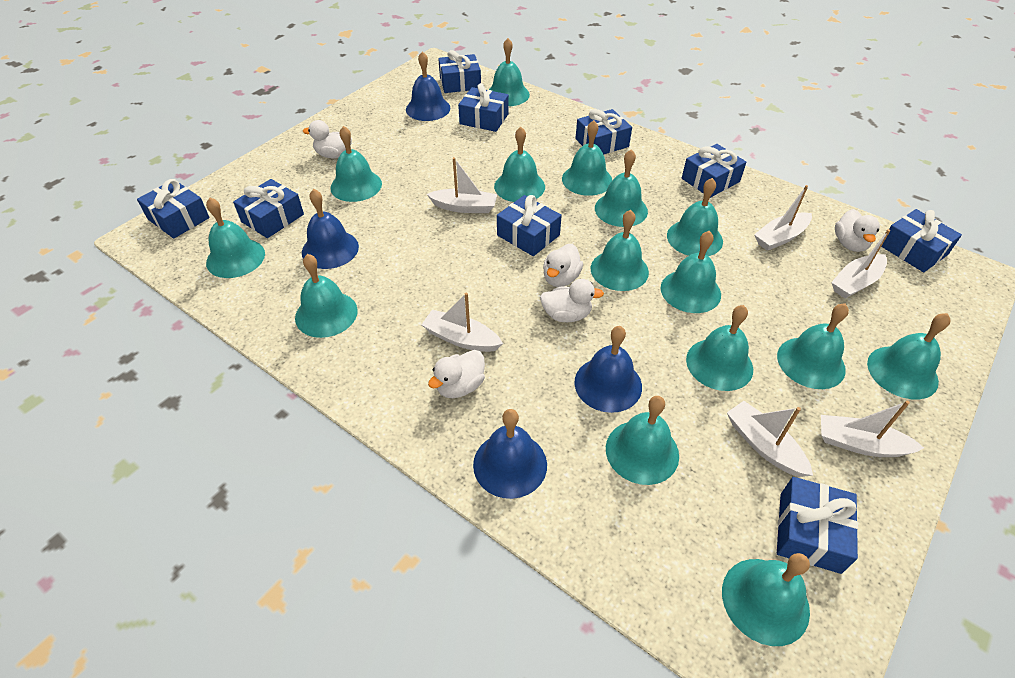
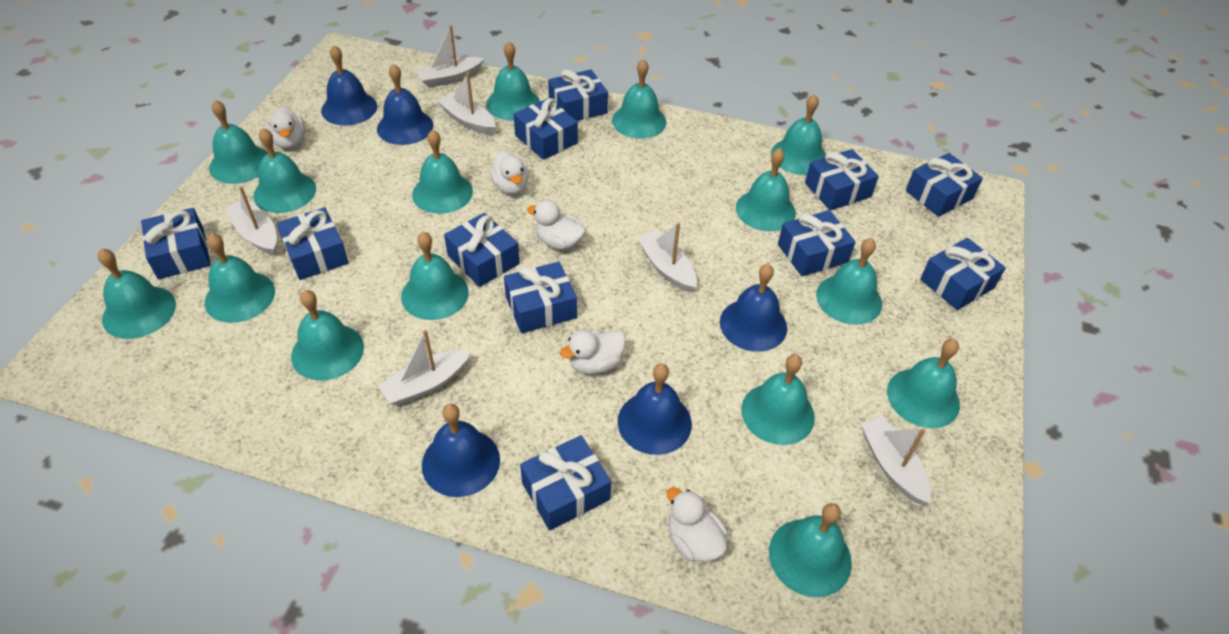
blue bell: 4 -> 5
blue gift: 9 -> 11

